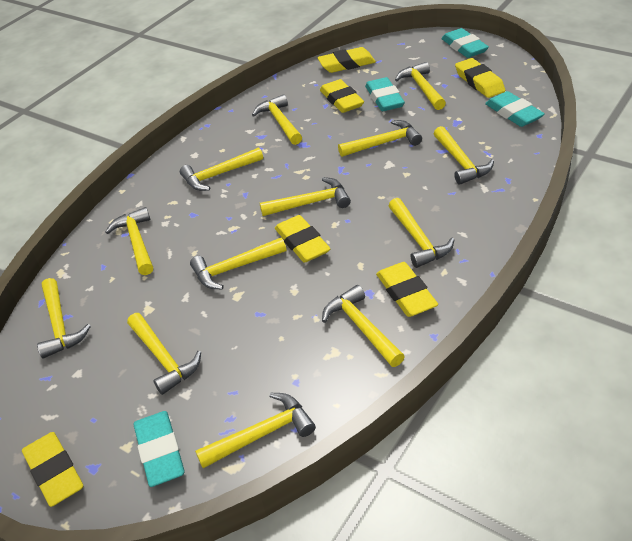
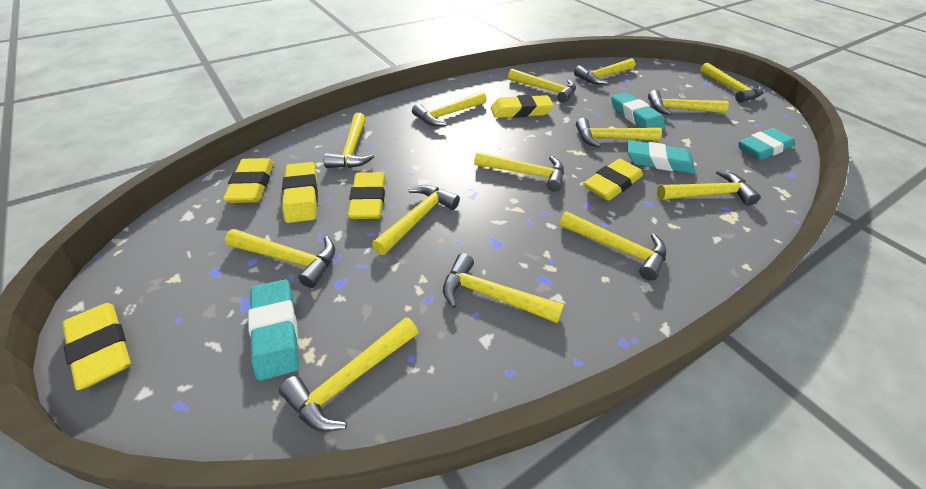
yellow hammer: 13 -> 14

